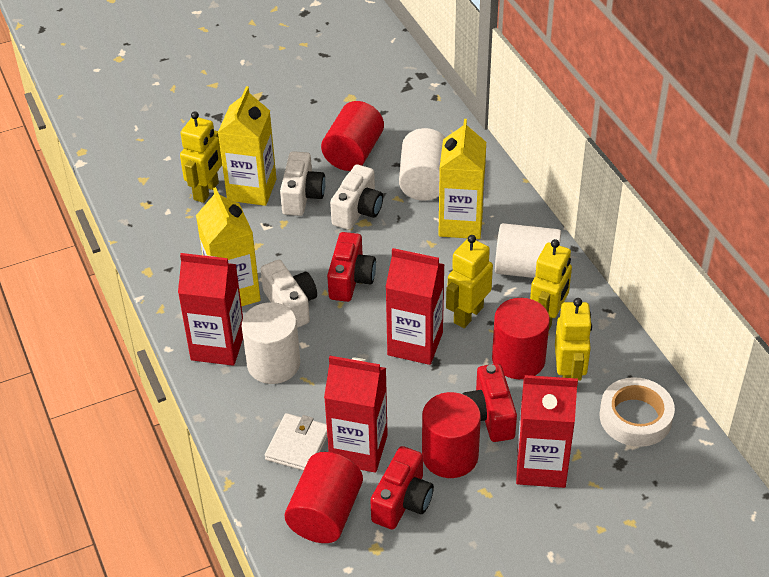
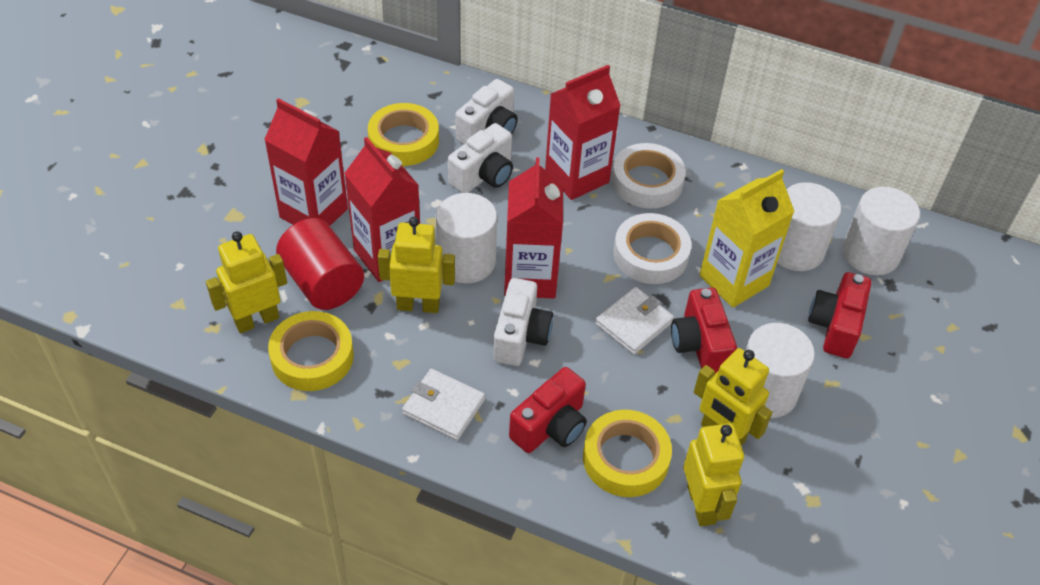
red cylinder: 4 -> 1
white cylinder: 3 -> 4
white tape: 1 -> 2
white wallet: 1 -> 2
yellow carton: 3 -> 1
yellow tape: 0 -> 3

